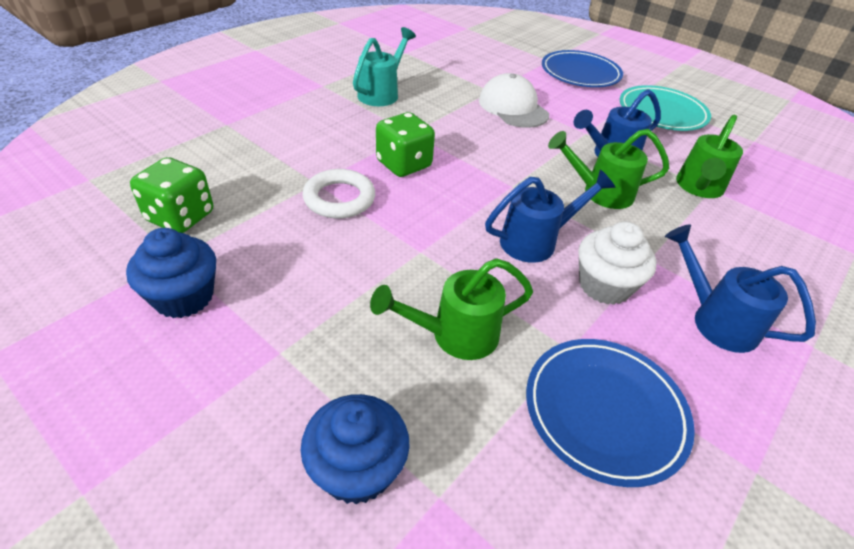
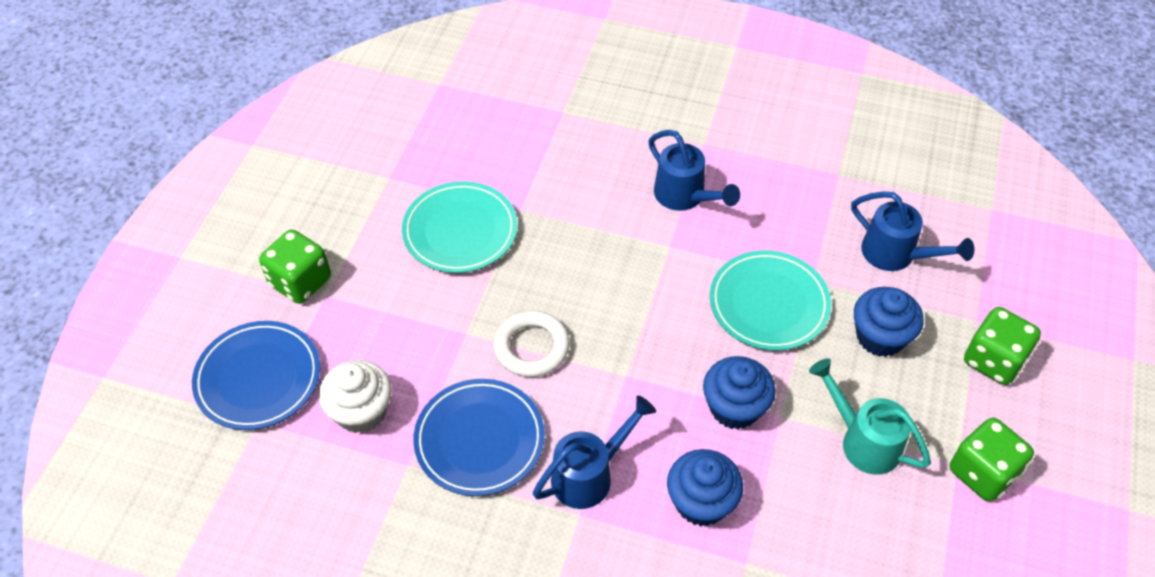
blue cupcake: 2 -> 3
green dice: 2 -> 3
green watering can: 3 -> 0
turquoise plate: 1 -> 2
white cap: 1 -> 0

